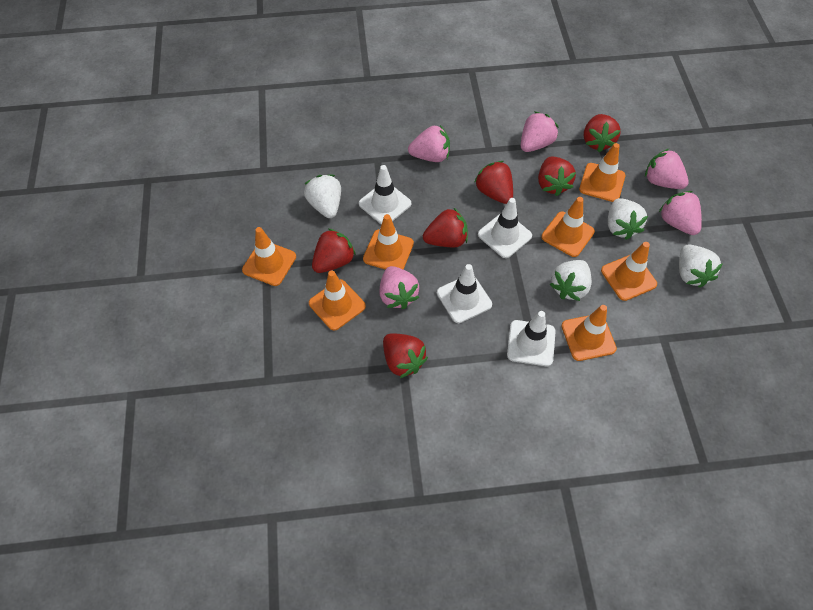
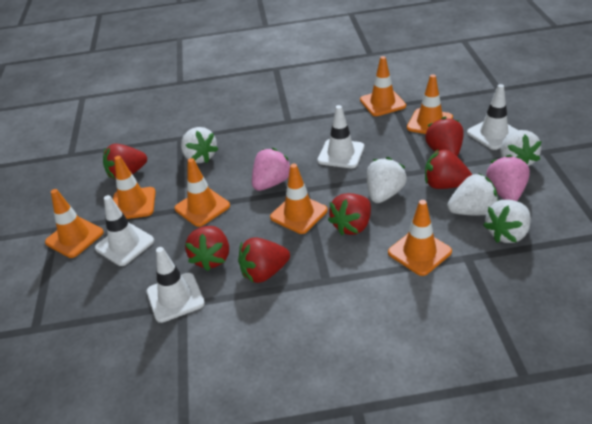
pink strawberry: 5 -> 2
white strawberry: 4 -> 5

